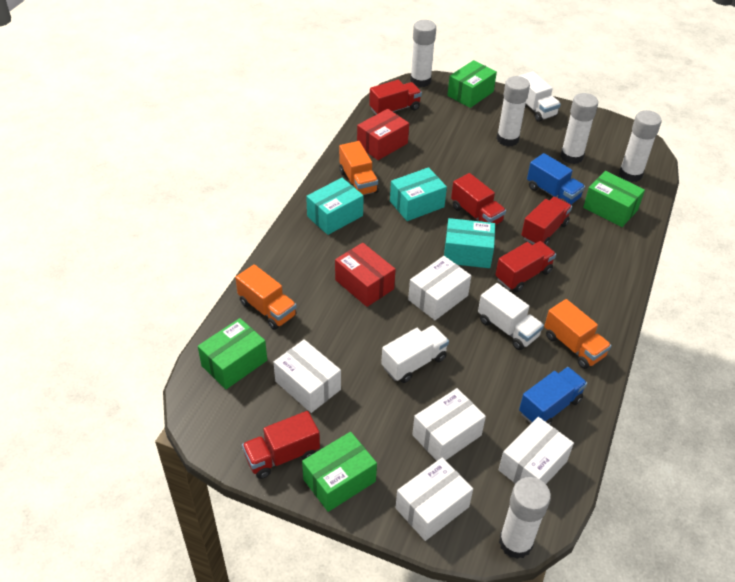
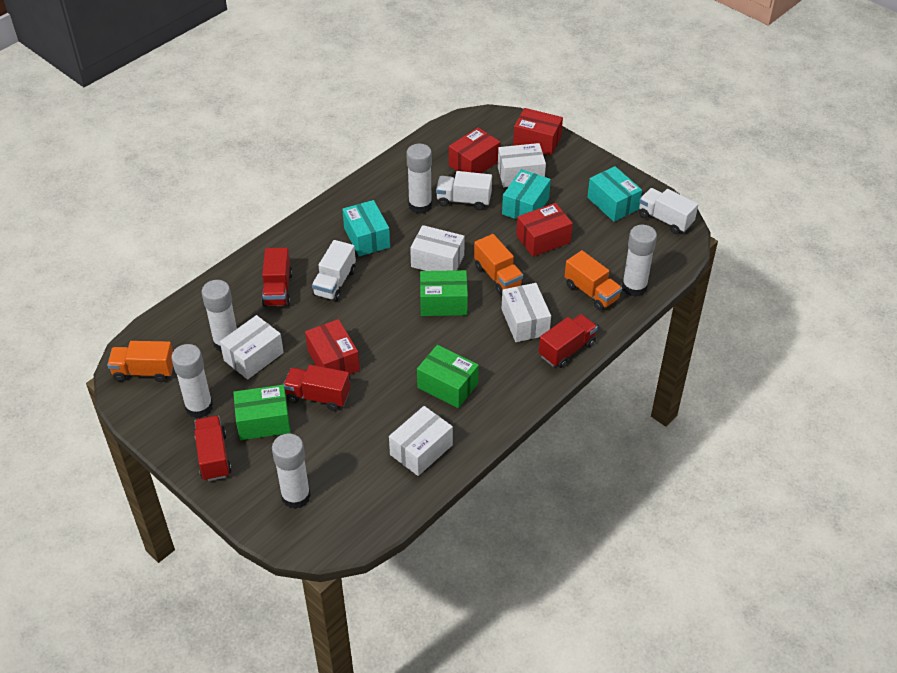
blue truck: 2 -> 0
green box: 4 -> 3
red box: 2 -> 4
red truck: 5 -> 4

